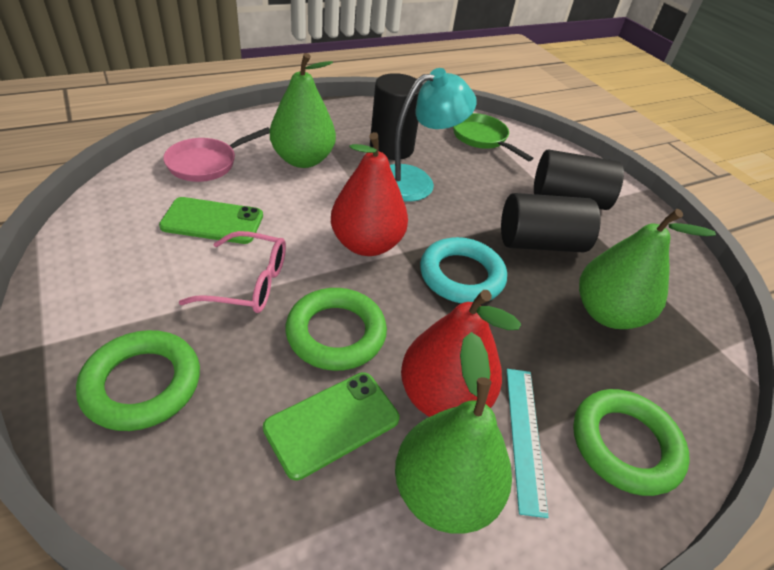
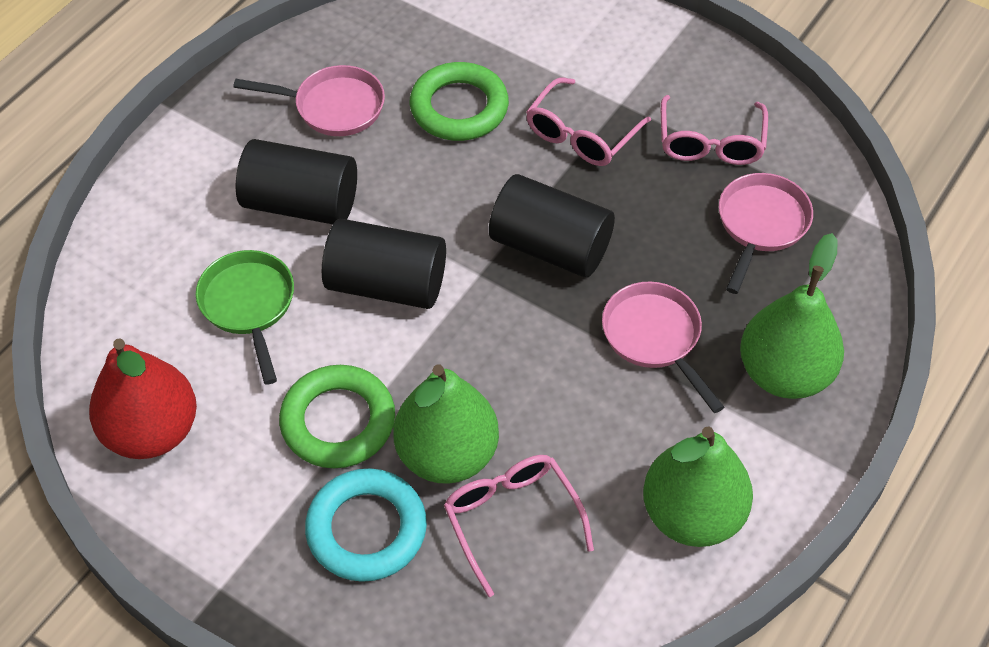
green phone: 2 -> 0
green ring: 3 -> 2
pink glasses: 1 -> 3
pink pan: 1 -> 3
red pear: 2 -> 1
turquoise lamp: 1 -> 0
turquoise ruler: 1 -> 0

